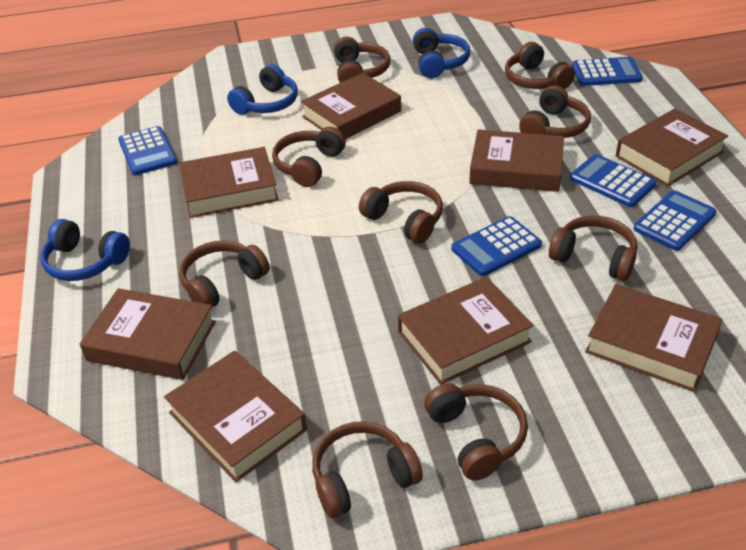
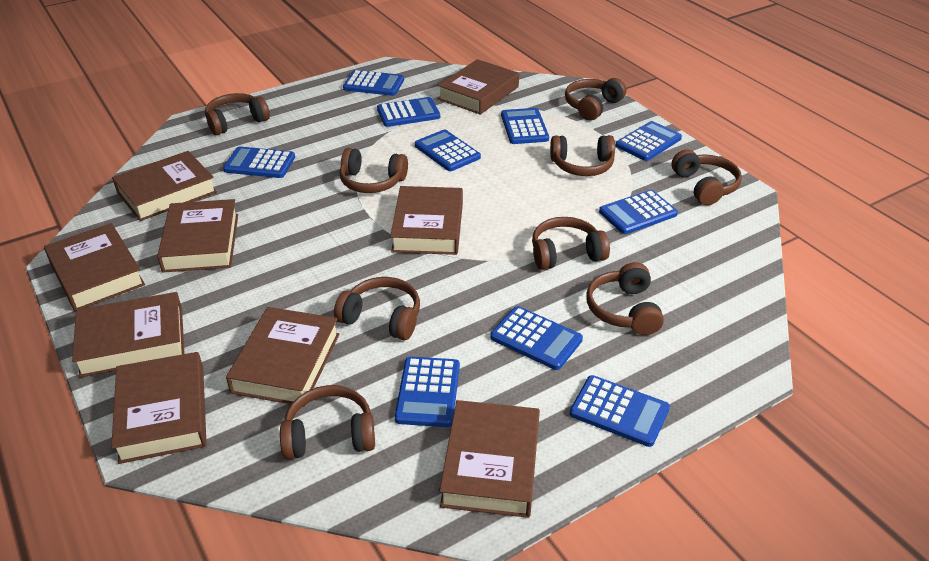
blue calculator: 5 -> 10
blue headphones: 3 -> 0
brown book: 8 -> 9

